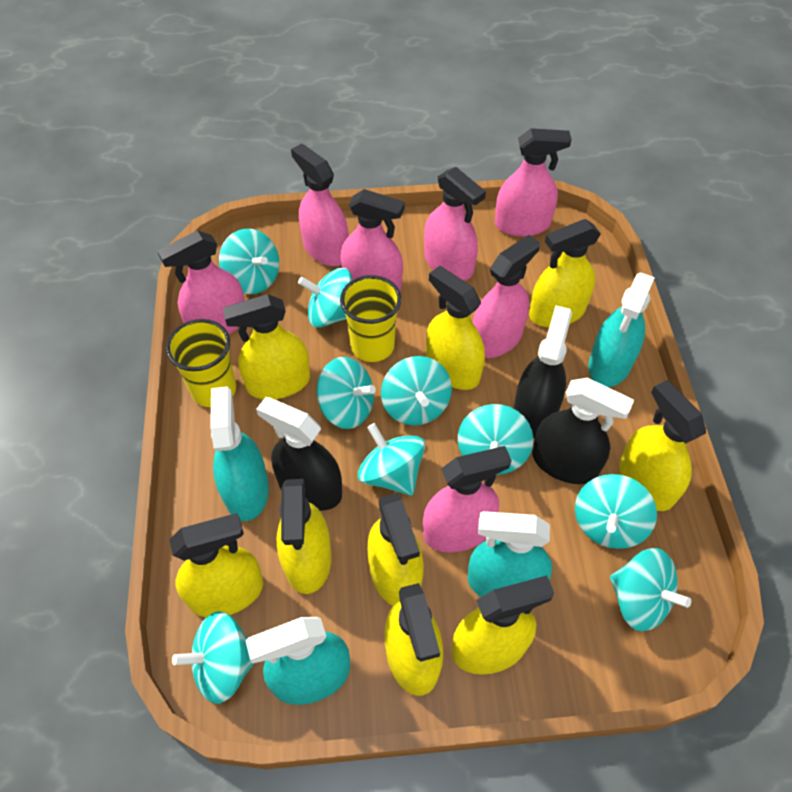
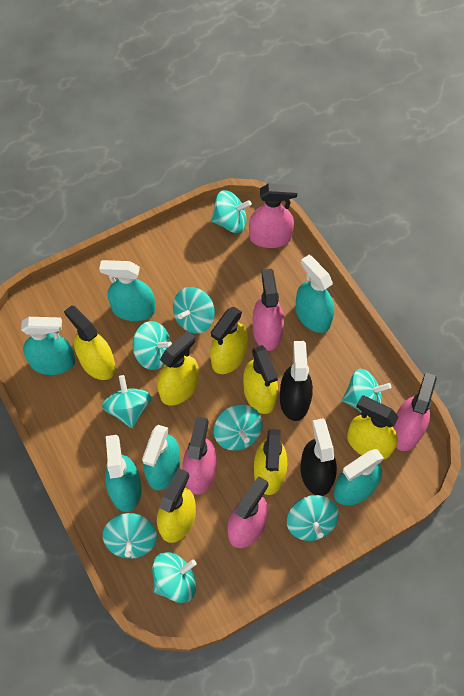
black spray bottle: 3 -> 2
pink spray bottle: 7 -> 5
turquoise spray bottle: 4 -> 6
yellow cup: 2 -> 0
yellow spray bottle: 9 -> 7

